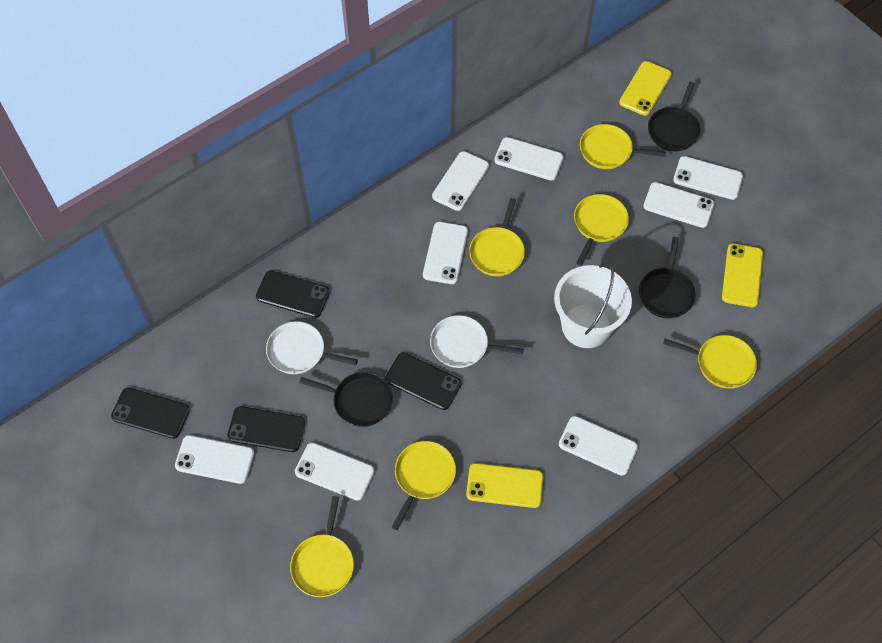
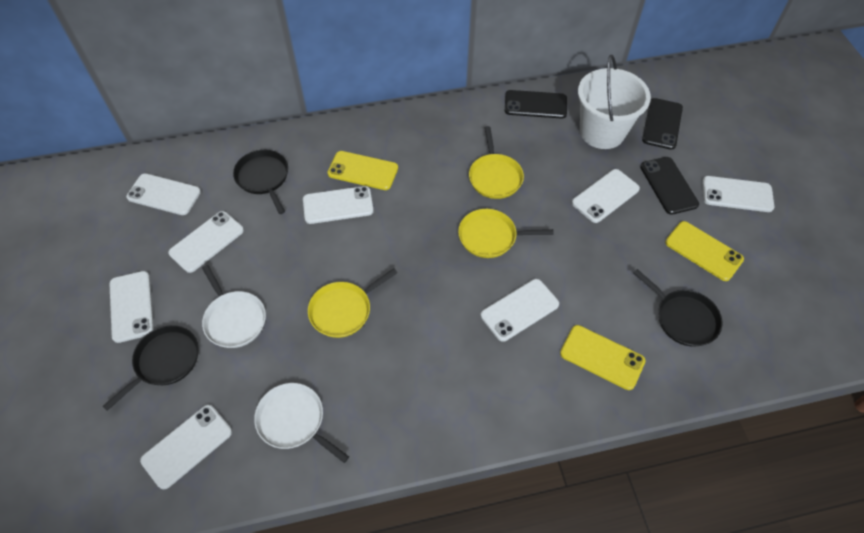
black phone: 4 -> 3
yellow pan: 6 -> 3

